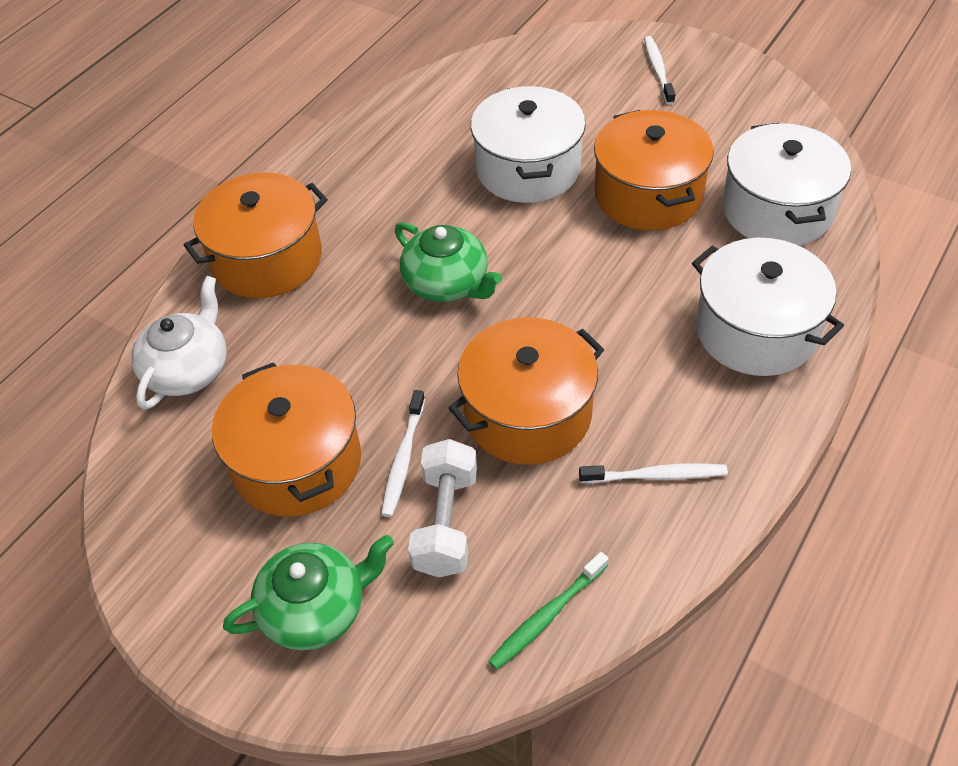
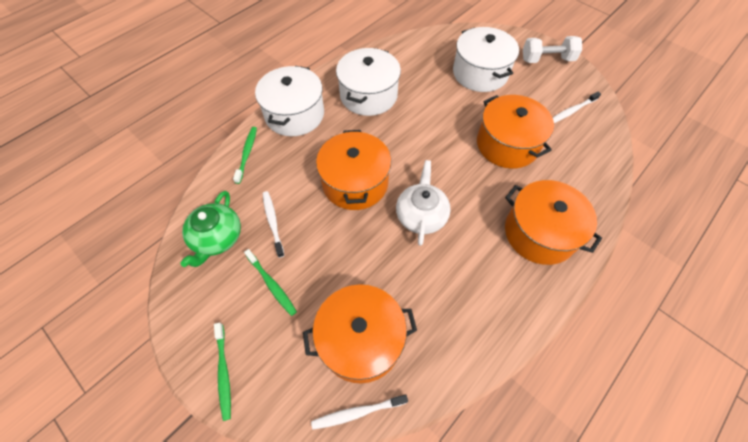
green teapot: 2 -> 1
green toothbrush: 1 -> 3

